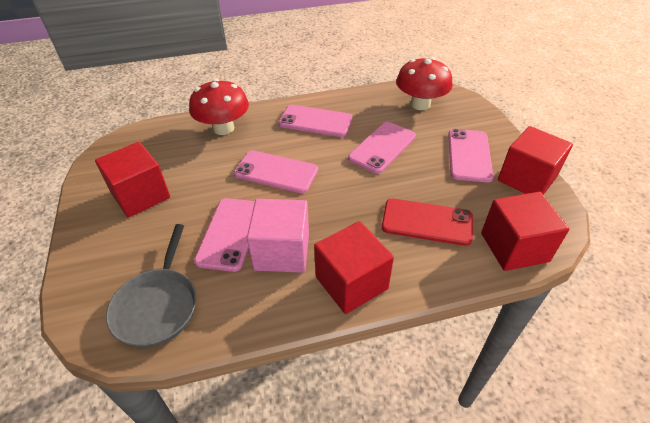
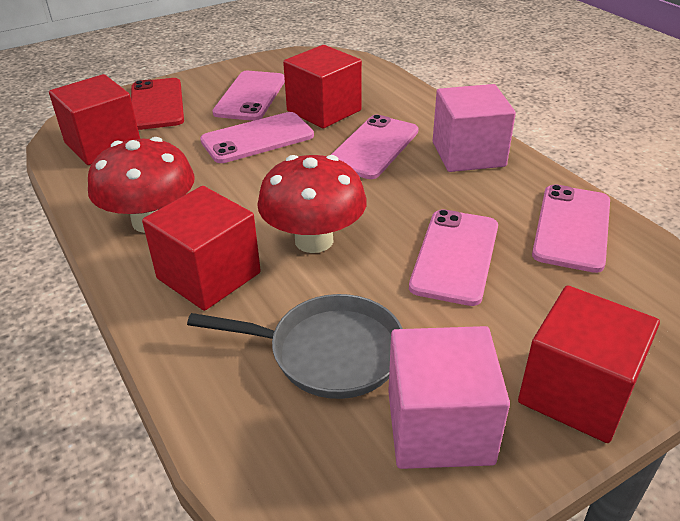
pink cube: 1 -> 2

